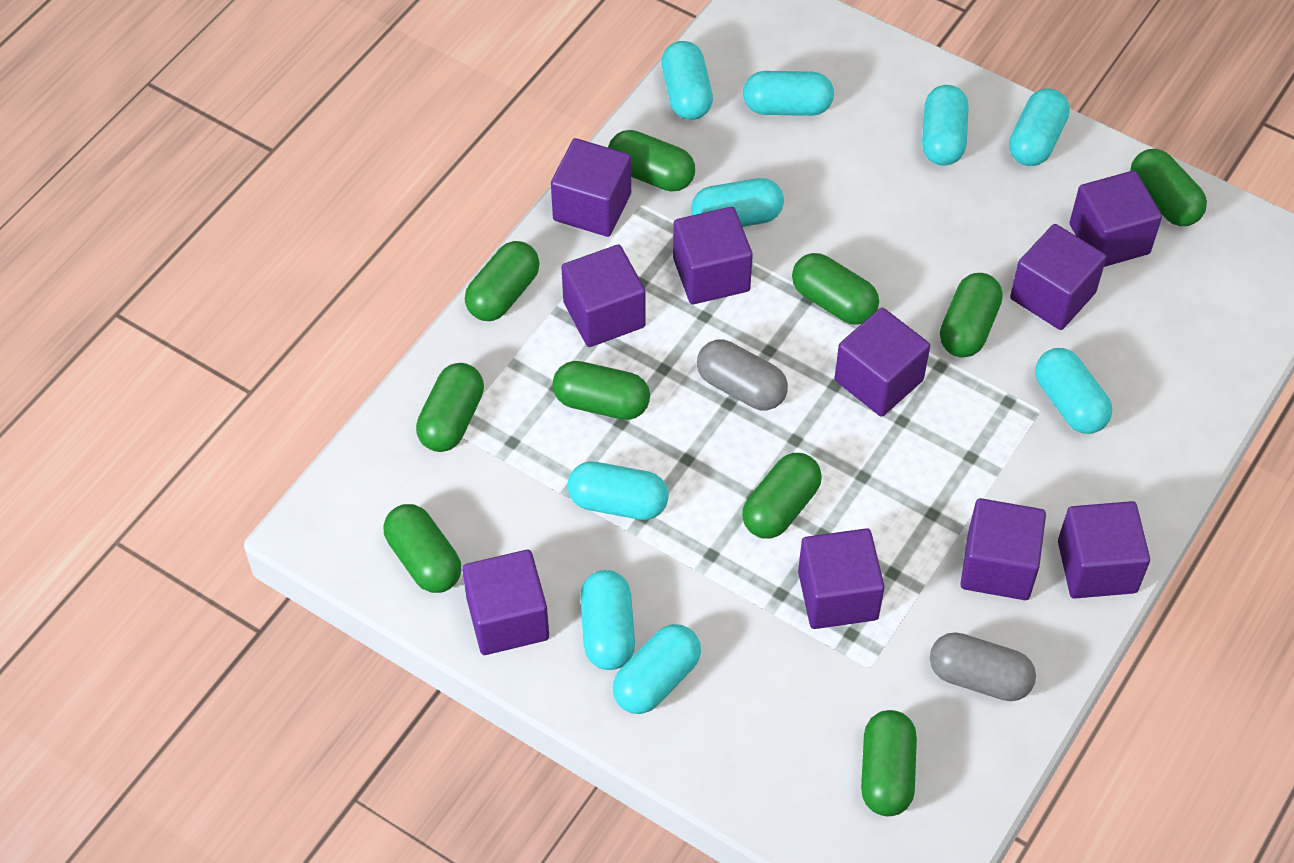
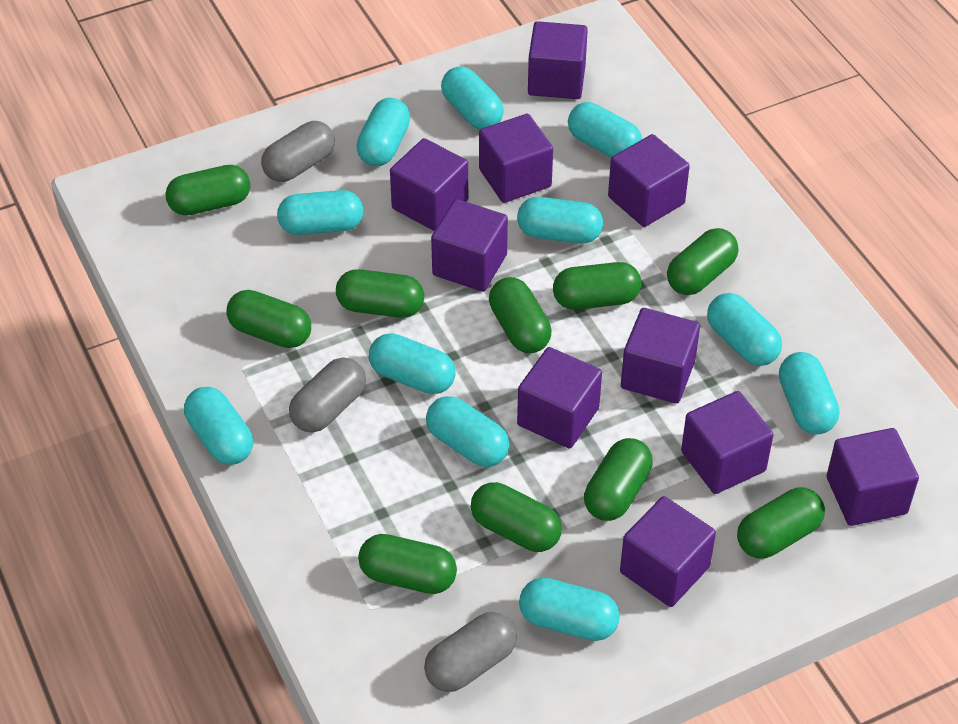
grey capsule: 2 -> 3
turquoise capsule: 9 -> 11

